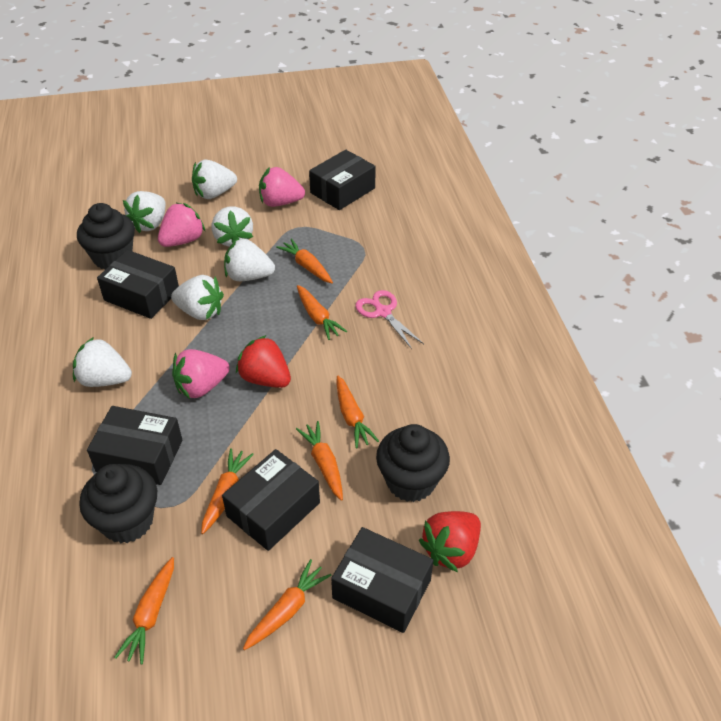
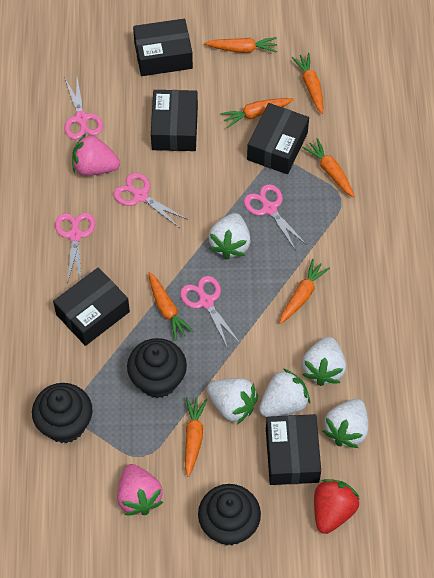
pink scissors: 1 -> 5
pink strawberry: 3 -> 2
red strawberry: 2 -> 1
white strawberry: 6 -> 5

